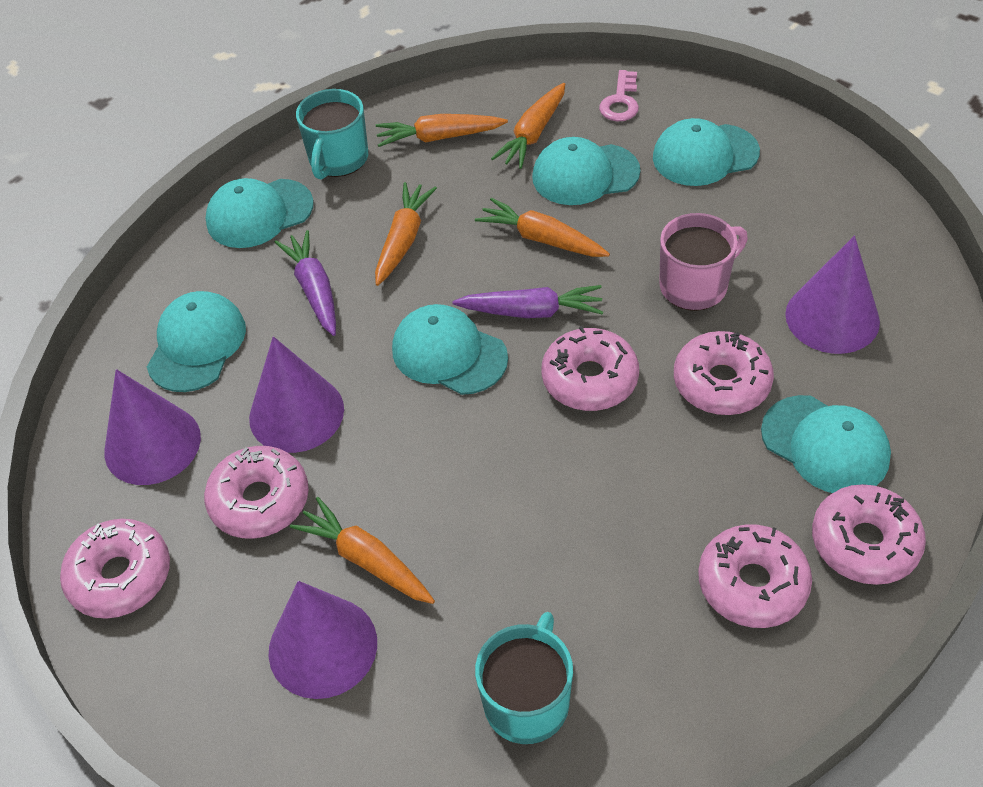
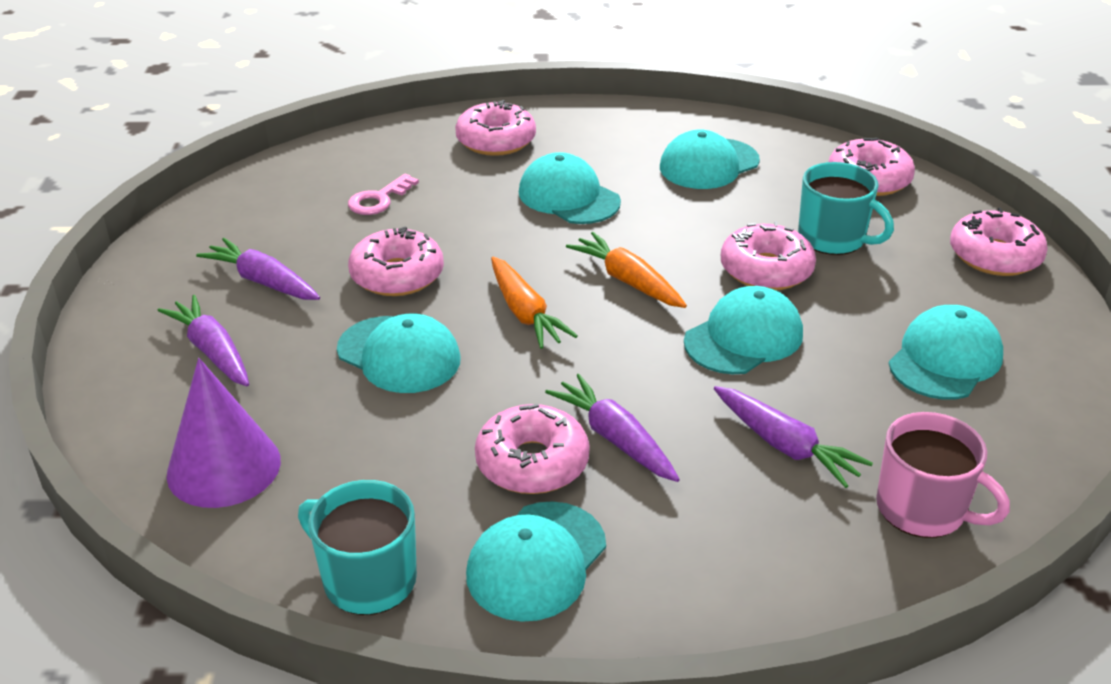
orange carrot: 5 -> 2
purple carrot: 2 -> 4
purple cone: 4 -> 1

